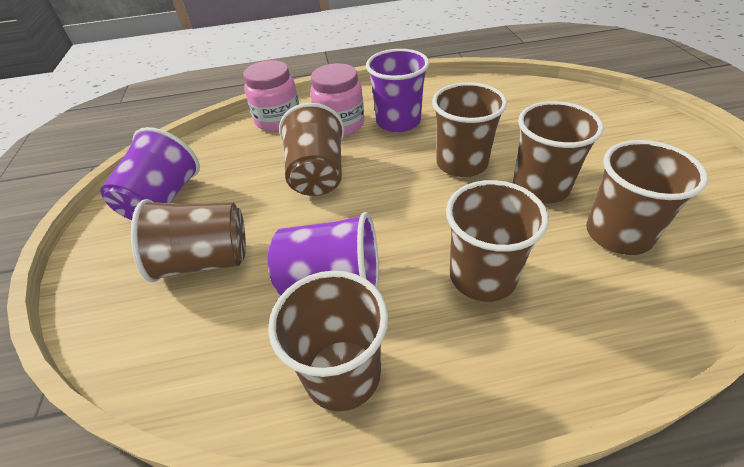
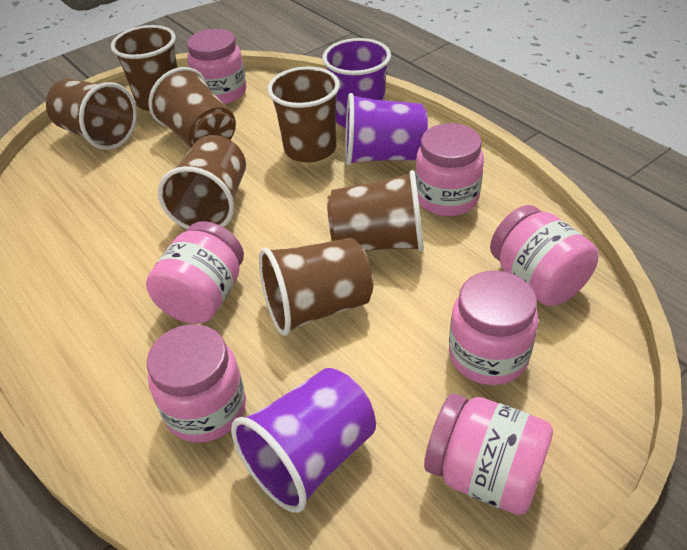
pink jar: 2 -> 7

